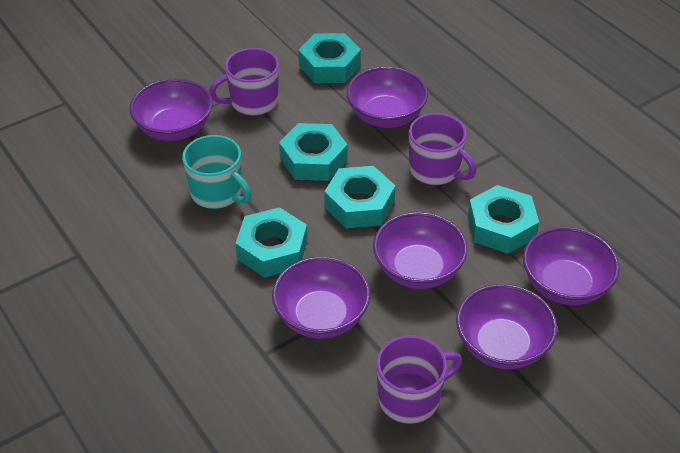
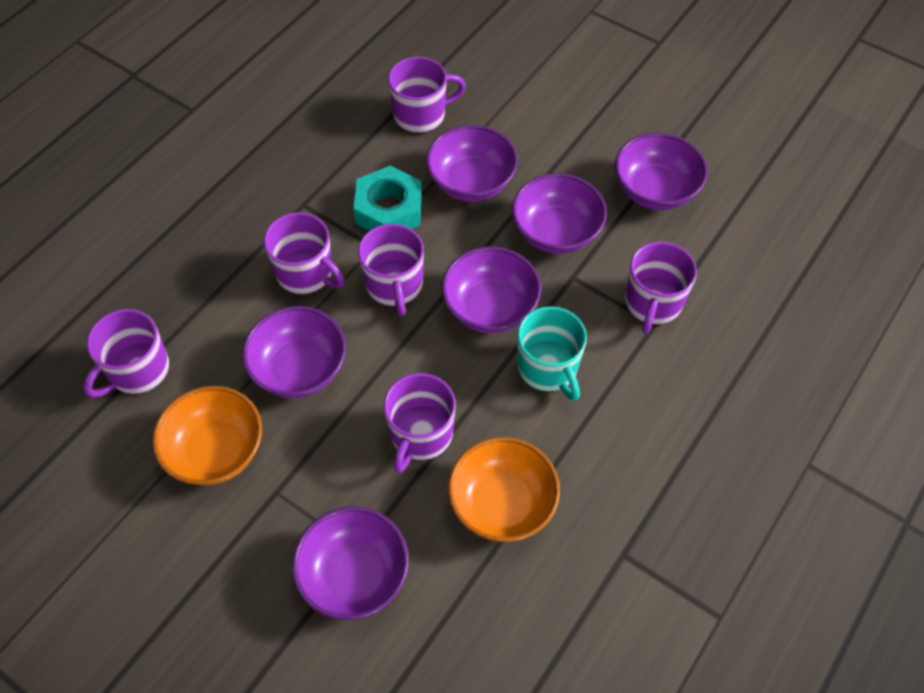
orange bowl: 0 -> 2
purple mug: 3 -> 6
turquoise nut: 5 -> 1

